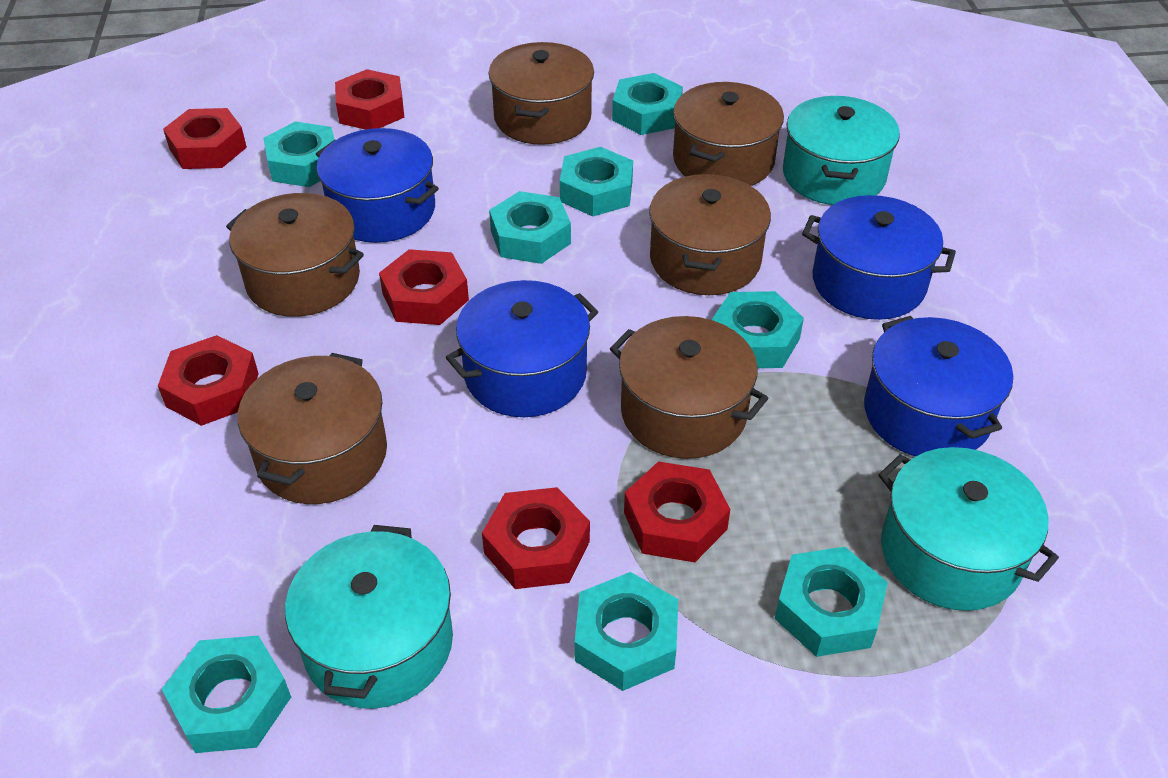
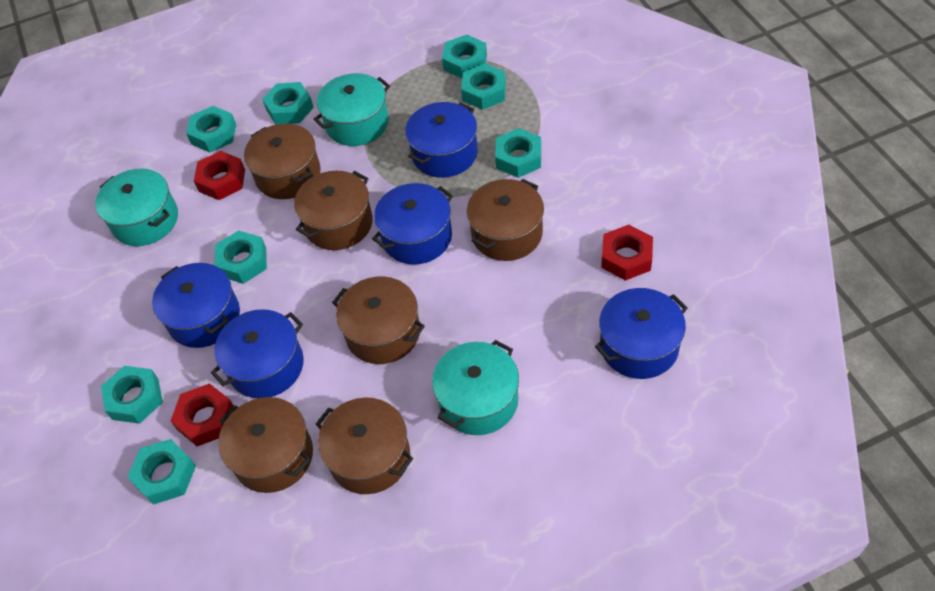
blue pot: 4 -> 5
red nut: 6 -> 3

